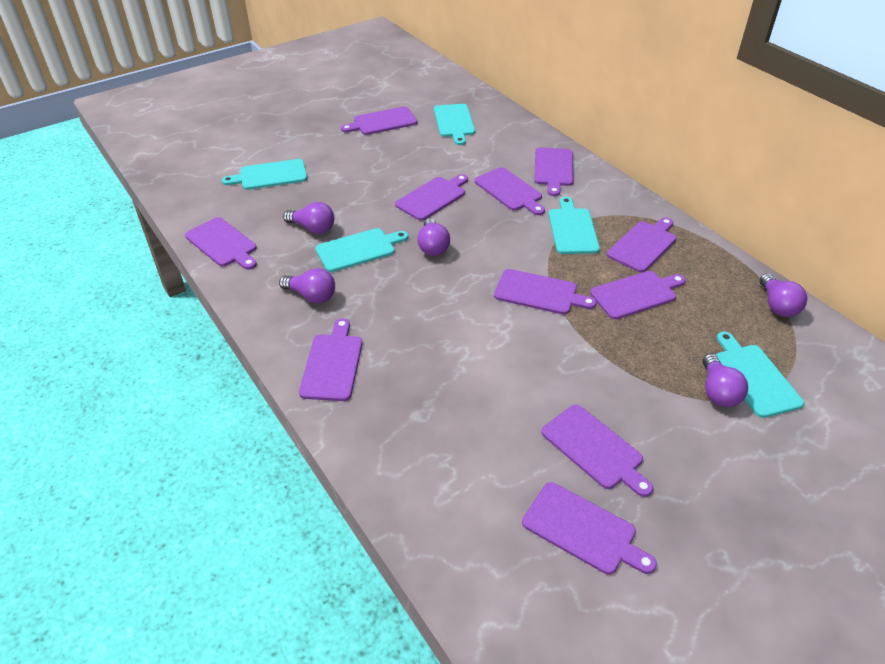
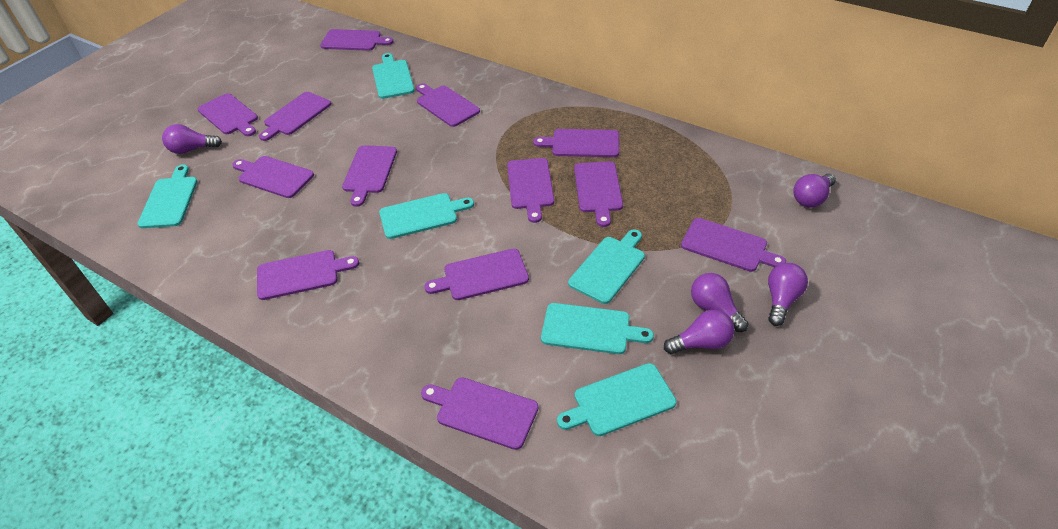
purple cutting board: 11 -> 13
turquoise cutting board: 5 -> 6

